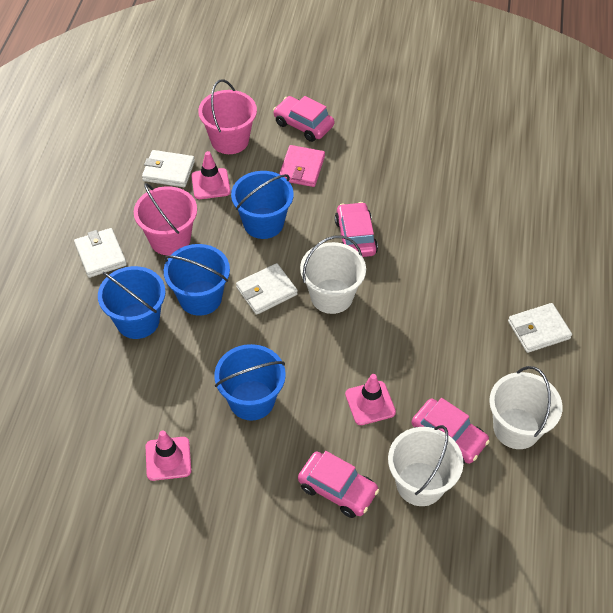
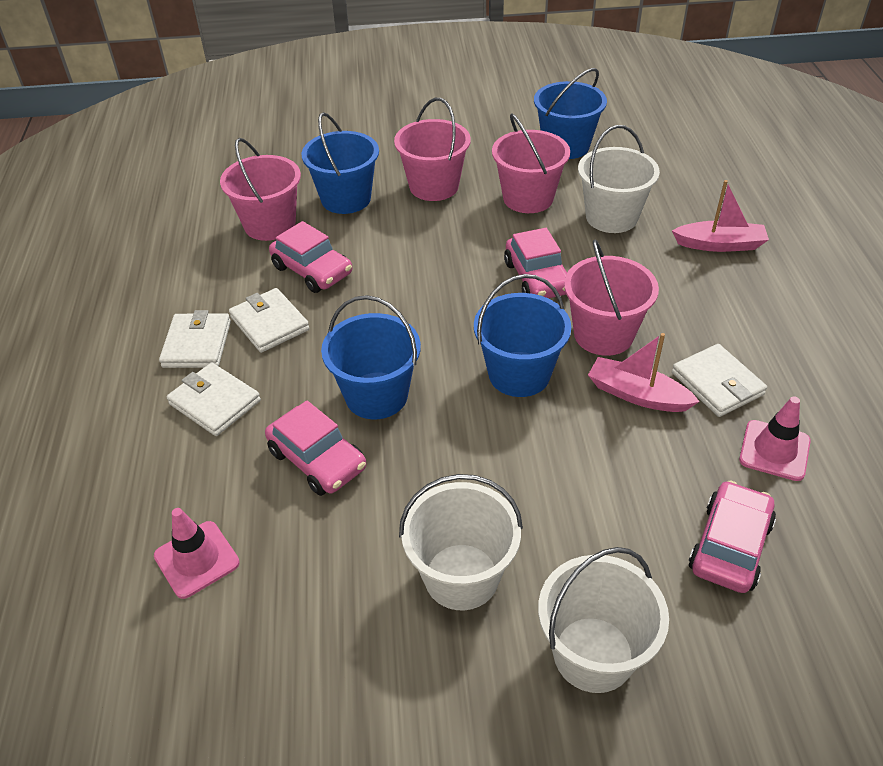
pink boat: 0 -> 2
pink bucket: 2 -> 4
pink traffic cone: 3 -> 2
pink wallet: 1 -> 0

